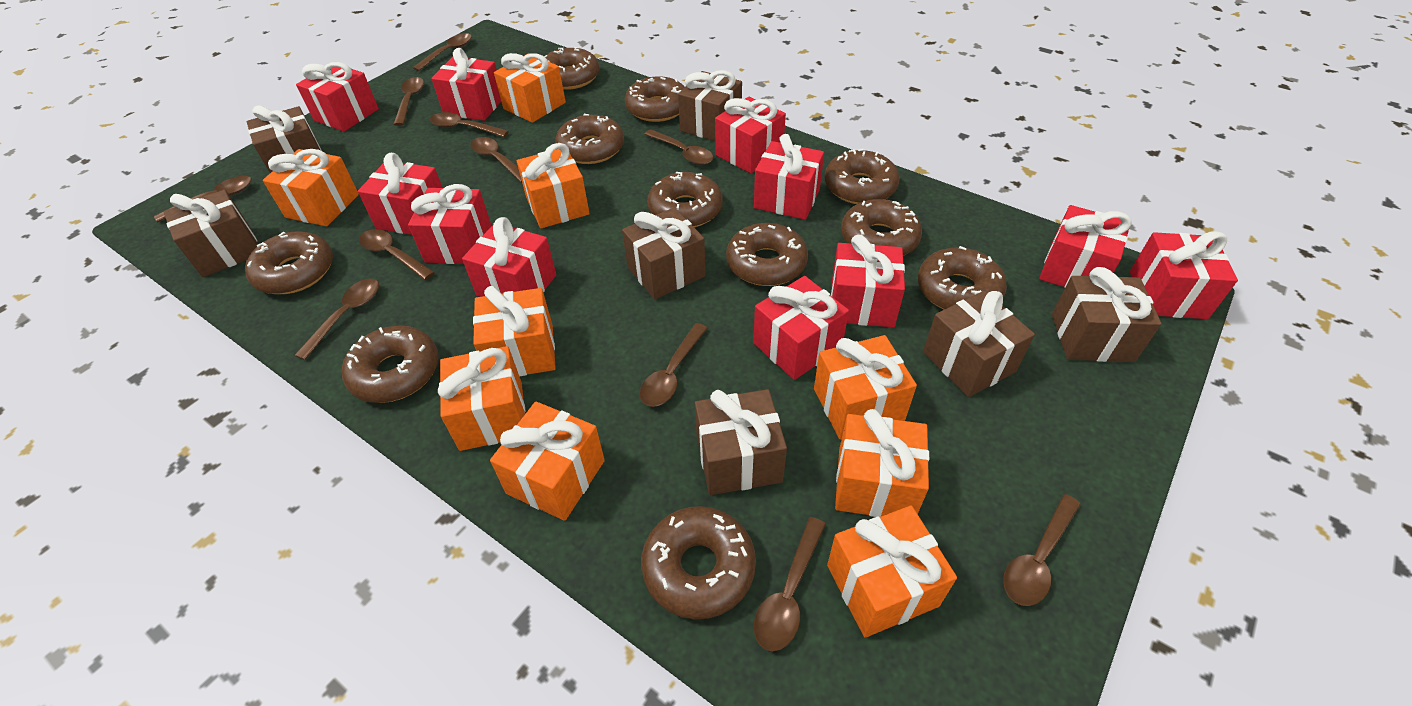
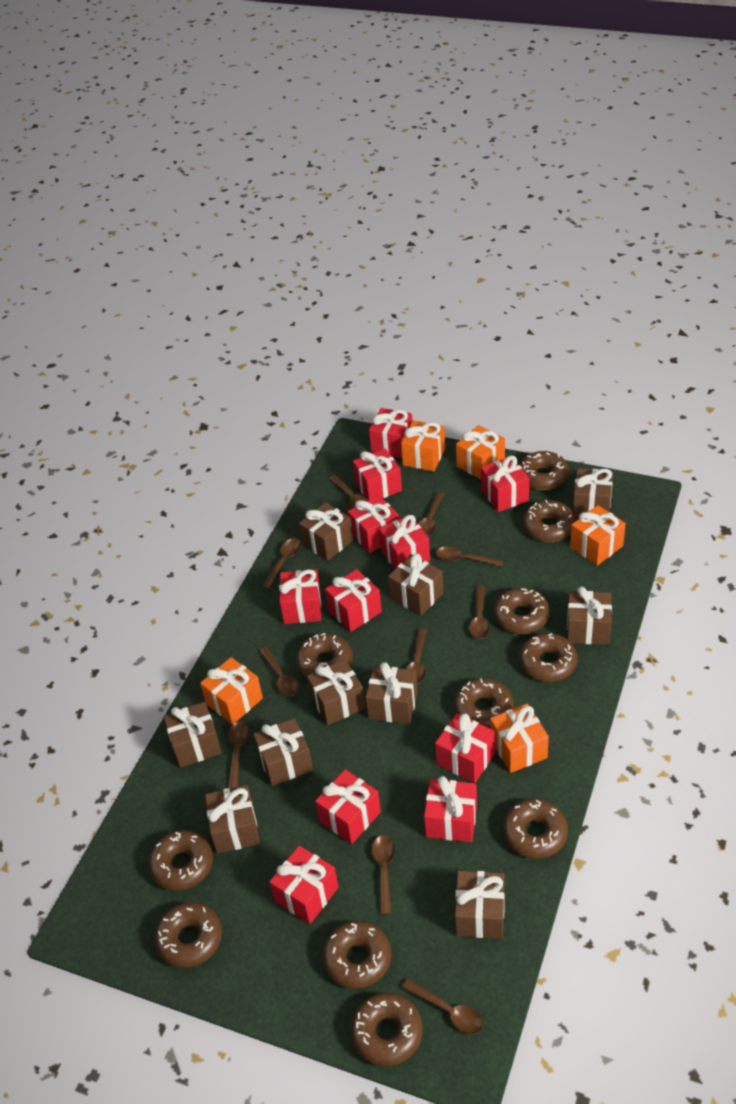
brown gift: 7 -> 10
brown spoon: 11 -> 10
orange gift: 9 -> 5

